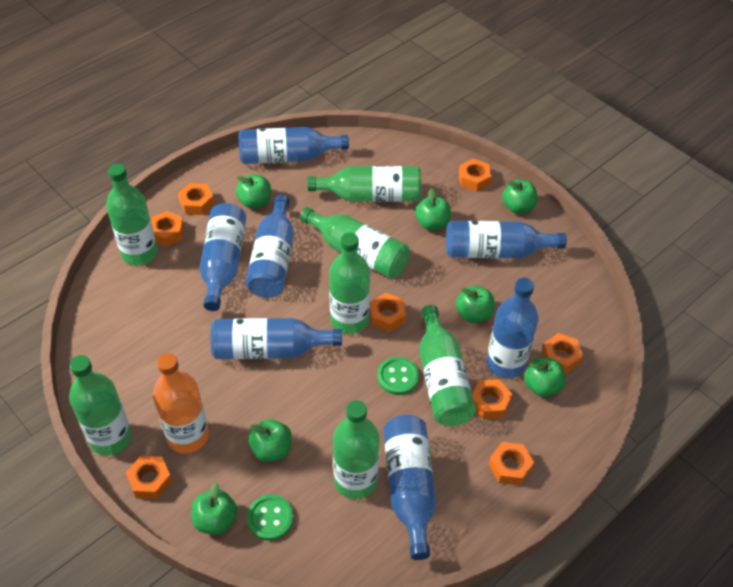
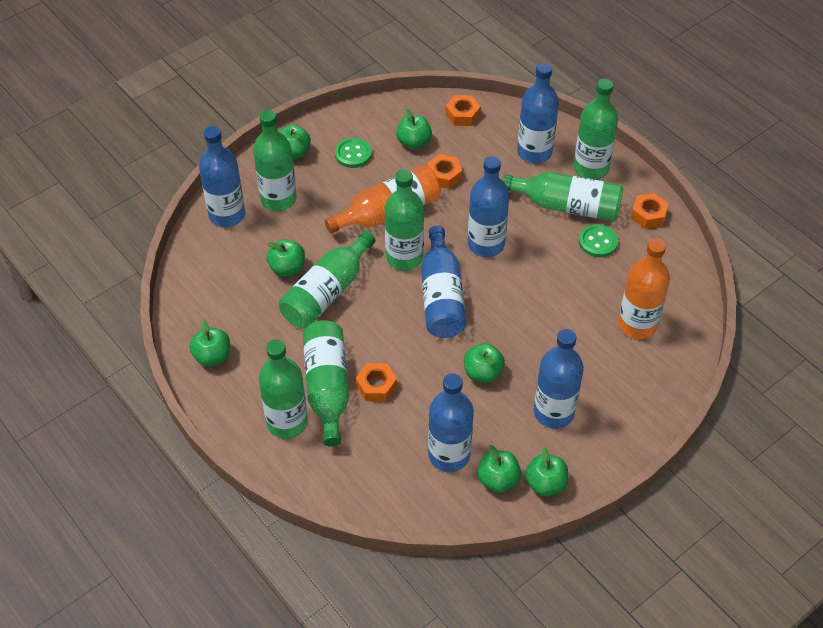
blue bottle: 7 -> 6
orange bottle: 1 -> 2
orange nut: 8 -> 4

